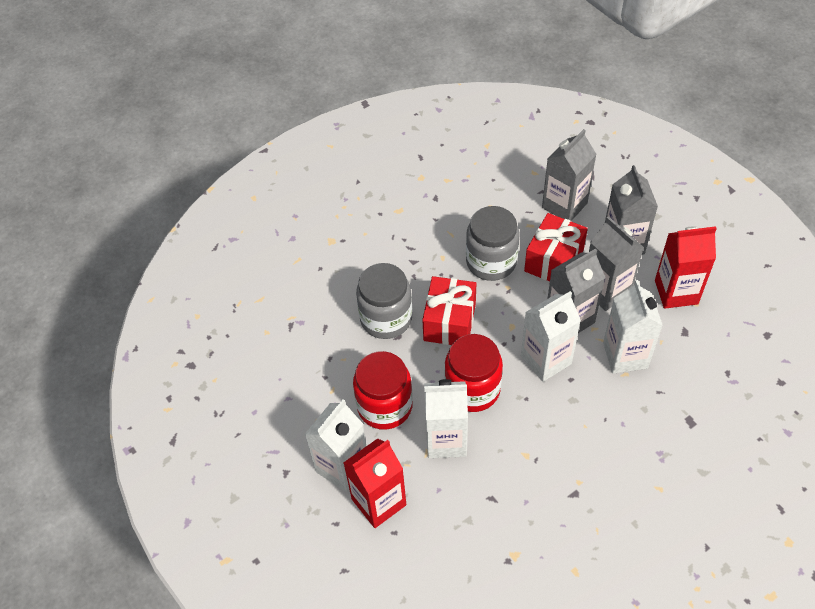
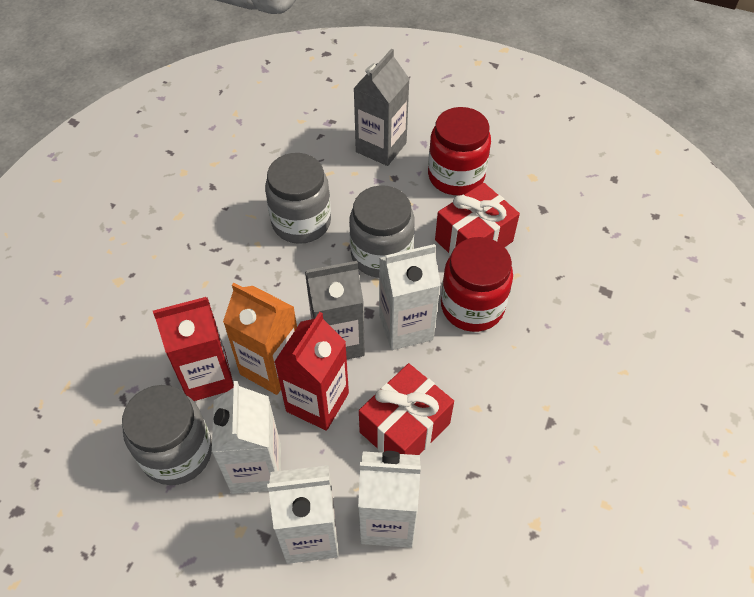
grey carton: 4 -> 2
grey jar: 2 -> 3
orange carton: 0 -> 1

